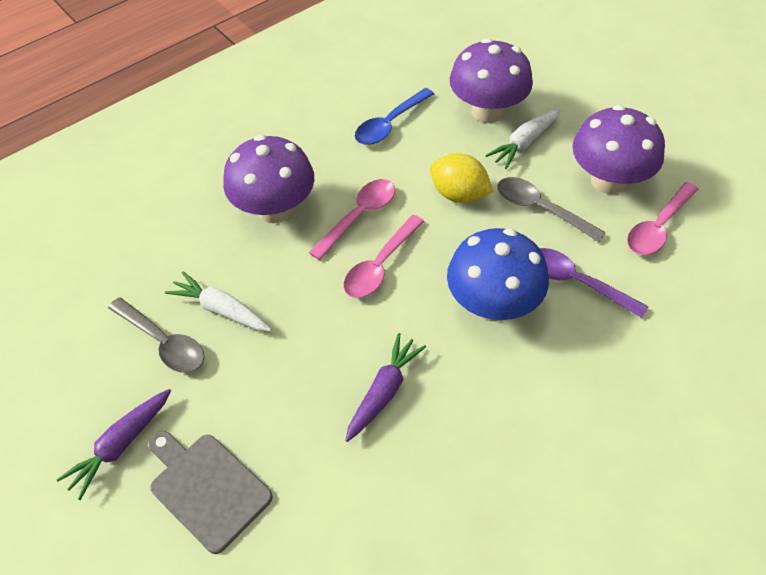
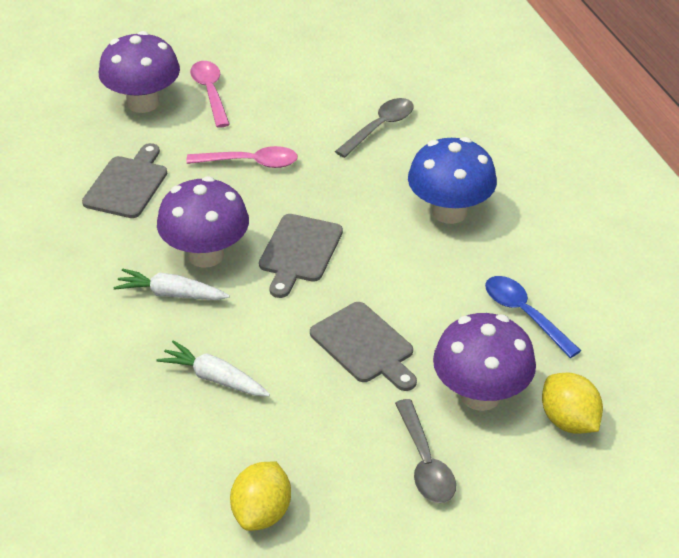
grey cutting board: 1 -> 3
pink spoon: 3 -> 2
purple carrot: 2 -> 0
purple spoon: 1 -> 0
yellow lemon: 1 -> 2

